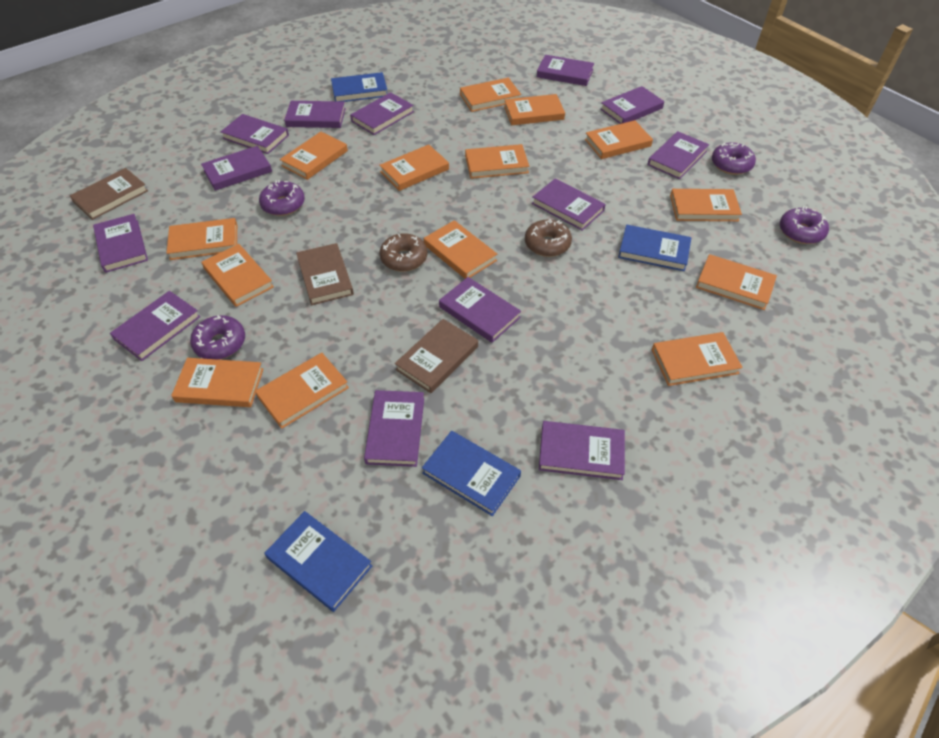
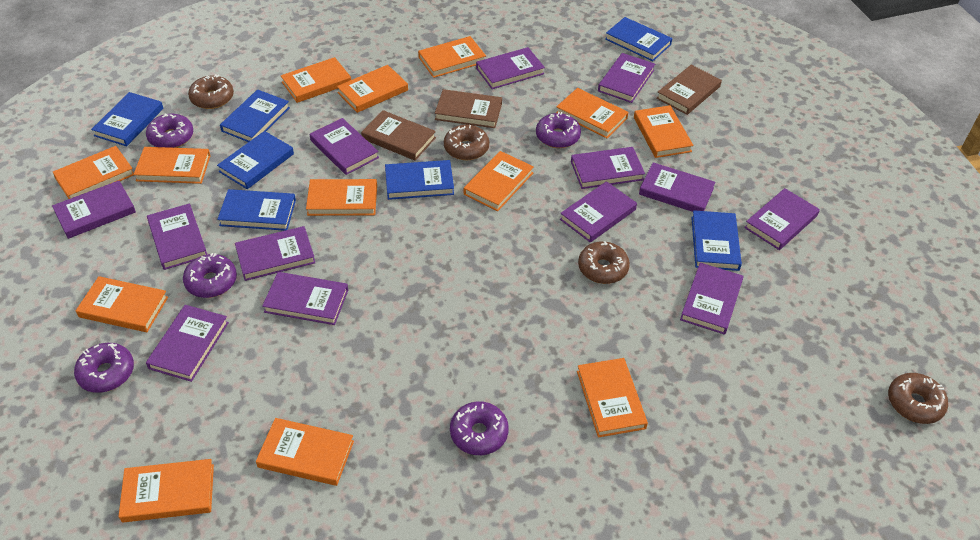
blue book: 4 -> 7
brown donut: 2 -> 4
orange book: 14 -> 13
purple donut: 4 -> 5

